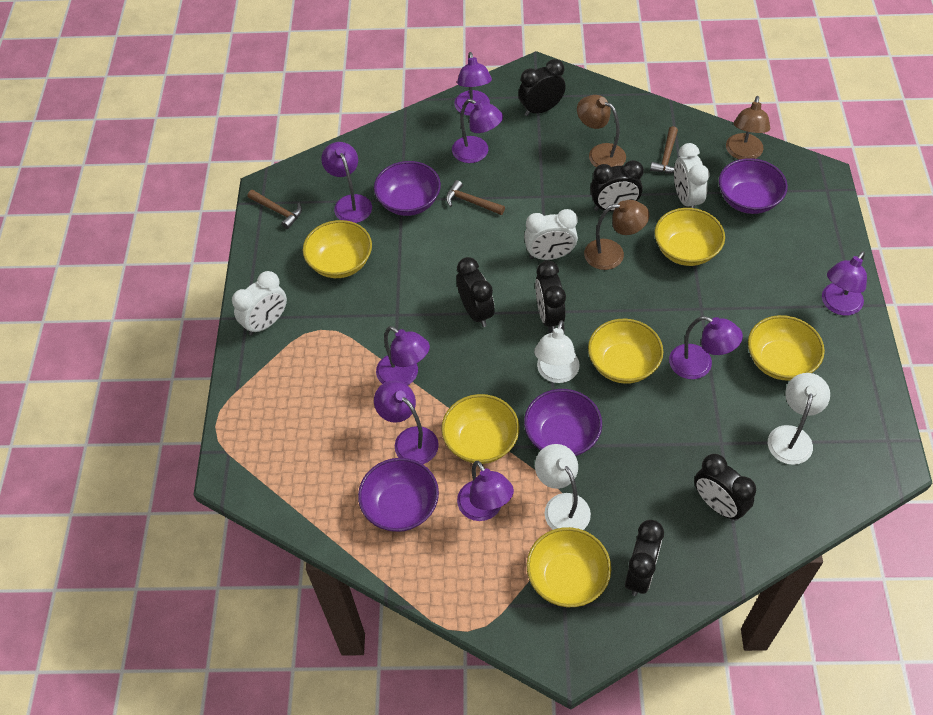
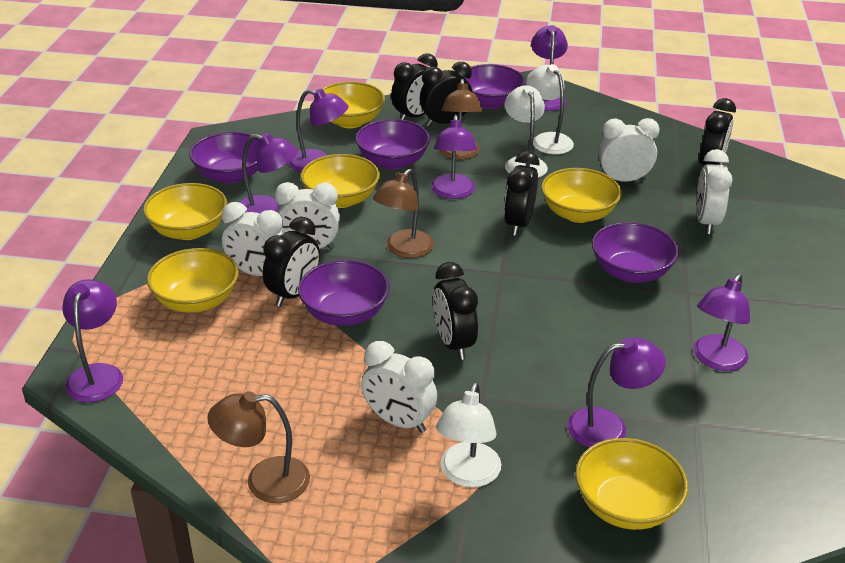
brown hammer: 3 -> 0
purple bowl: 4 -> 5
purple lamp: 8 -> 7
white clock: 3 -> 5

